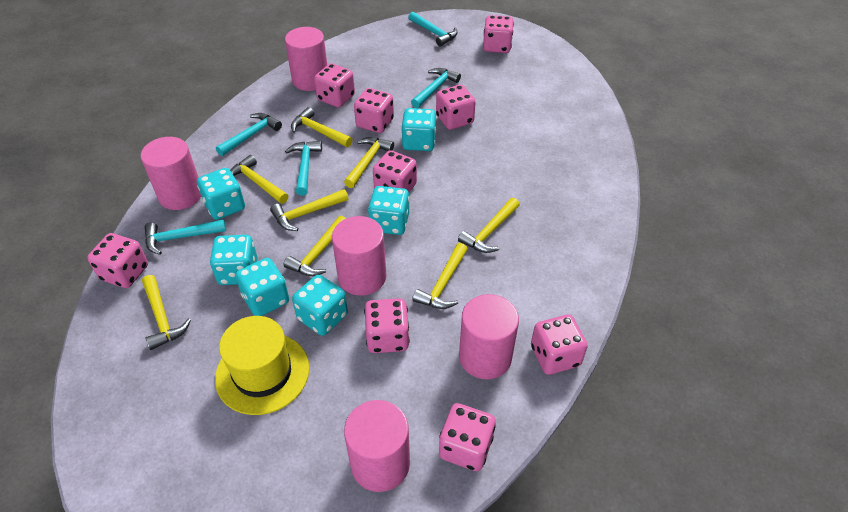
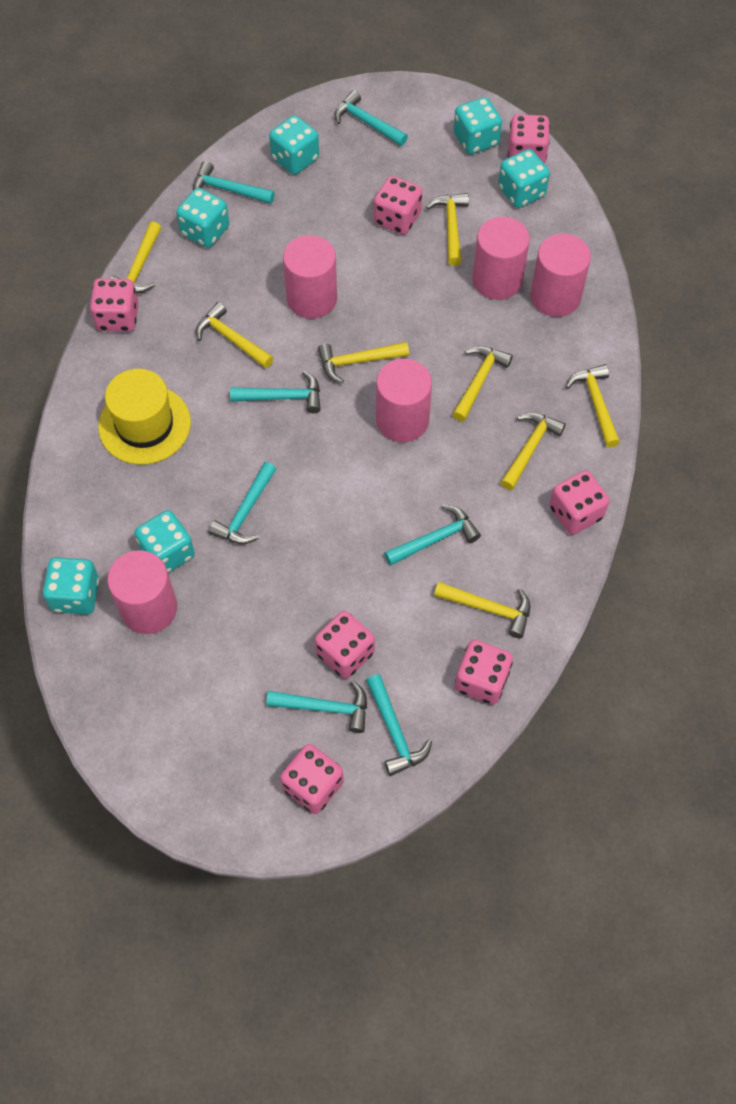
pink dice: 9 -> 7
turquoise hammer: 5 -> 7

